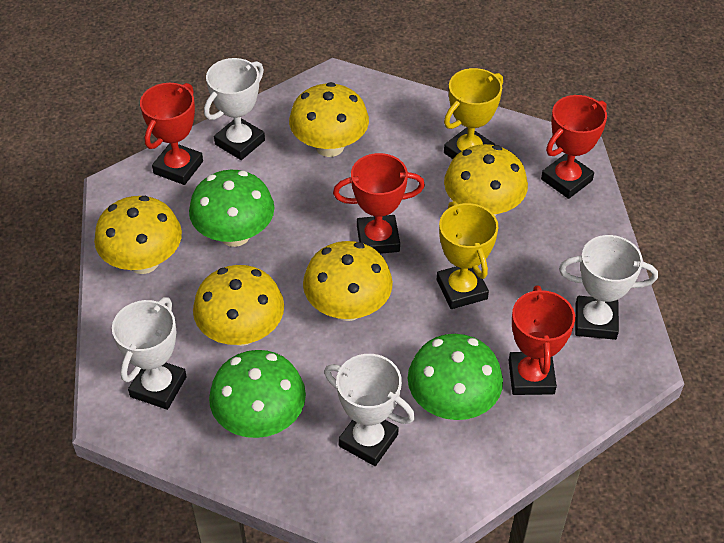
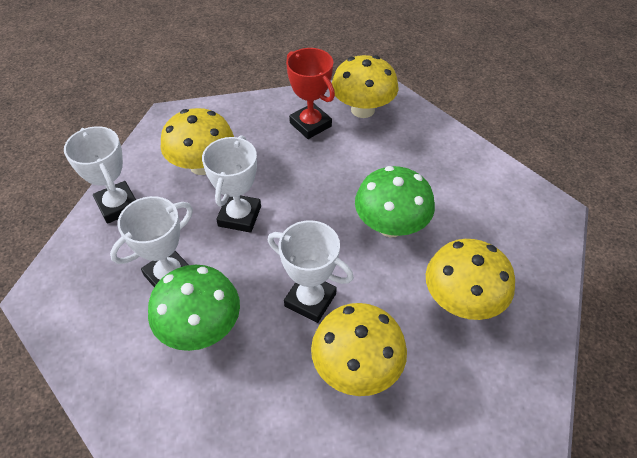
green mushroom: 3 -> 2
red trophy: 4 -> 1
yellow mushroom: 5 -> 4
yellow trophy: 2 -> 0

